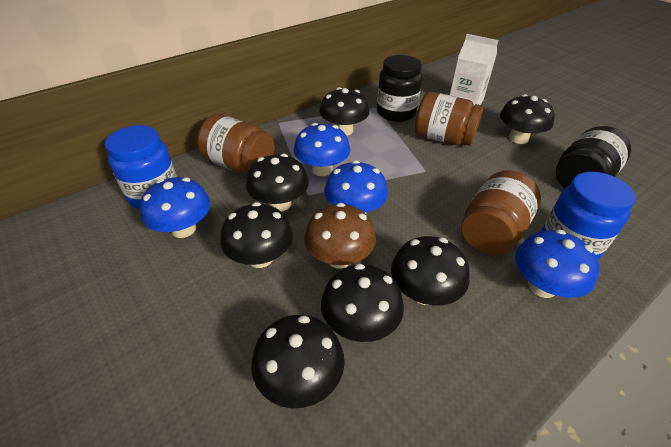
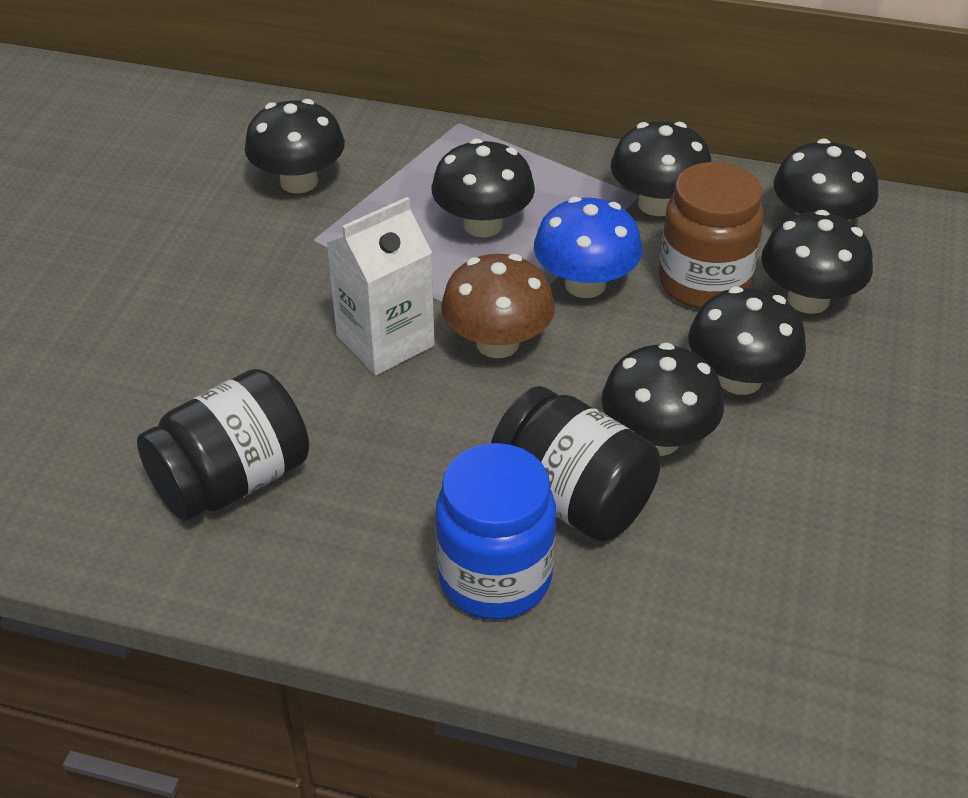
blue jar: 2 -> 1
blue mushroom: 4 -> 1
brown jar: 3 -> 1

